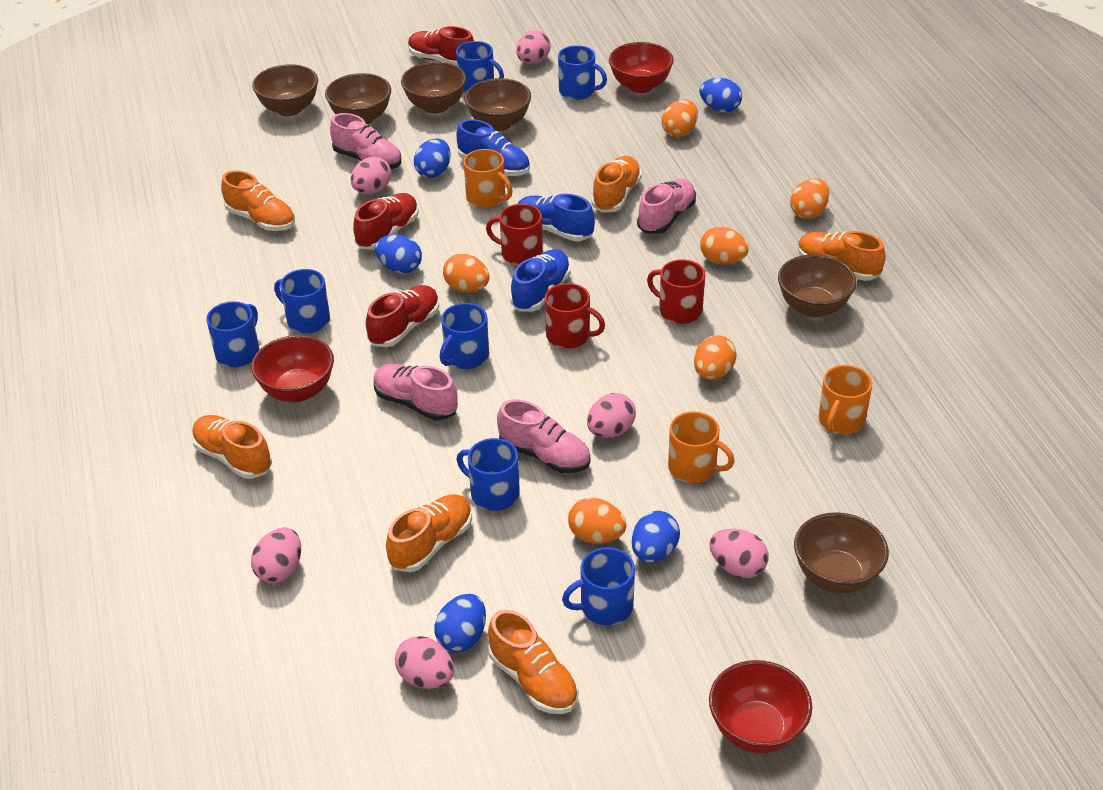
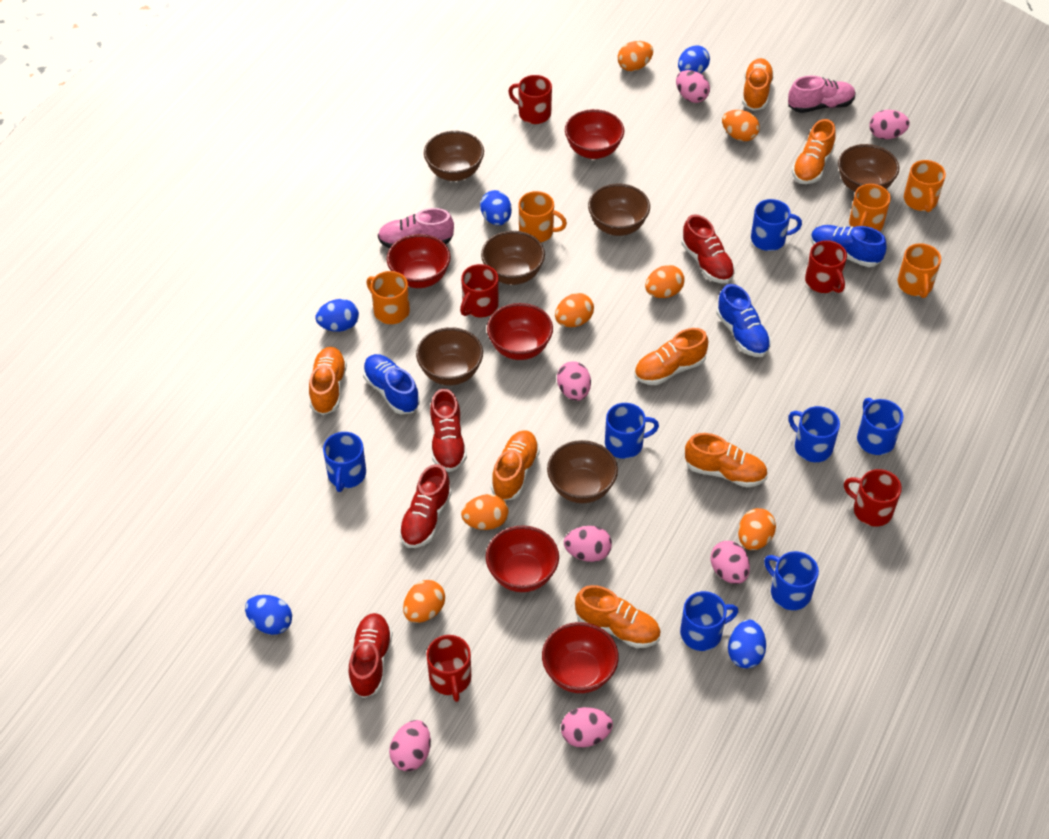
orange egg: 6 -> 7
orange mug: 3 -> 5
orange shoe: 6 -> 7
pink egg: 6 -> 7
pink shoe: 4 -> 2
red bowl: 3 -> 5
red mug: 3 -> 5
red shoe: 3 -> 4

